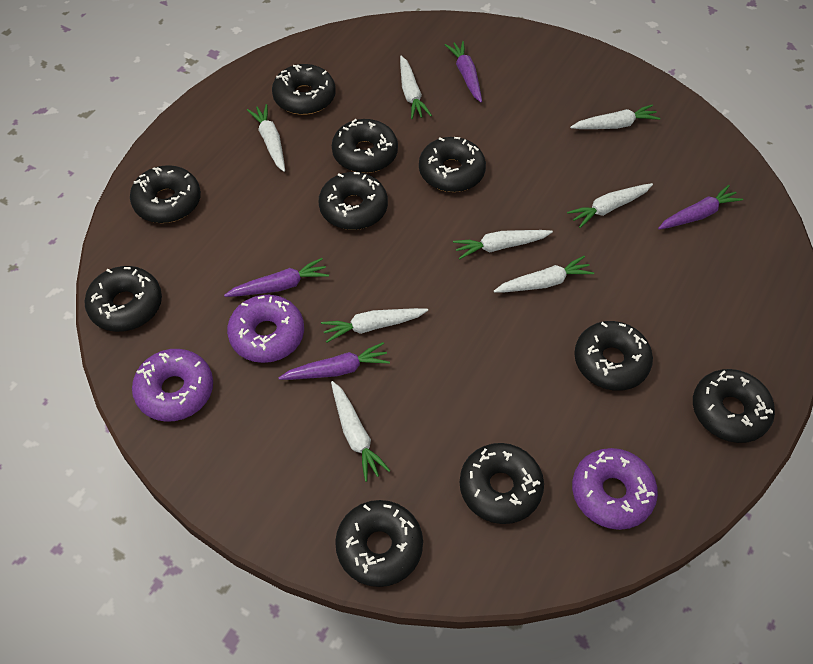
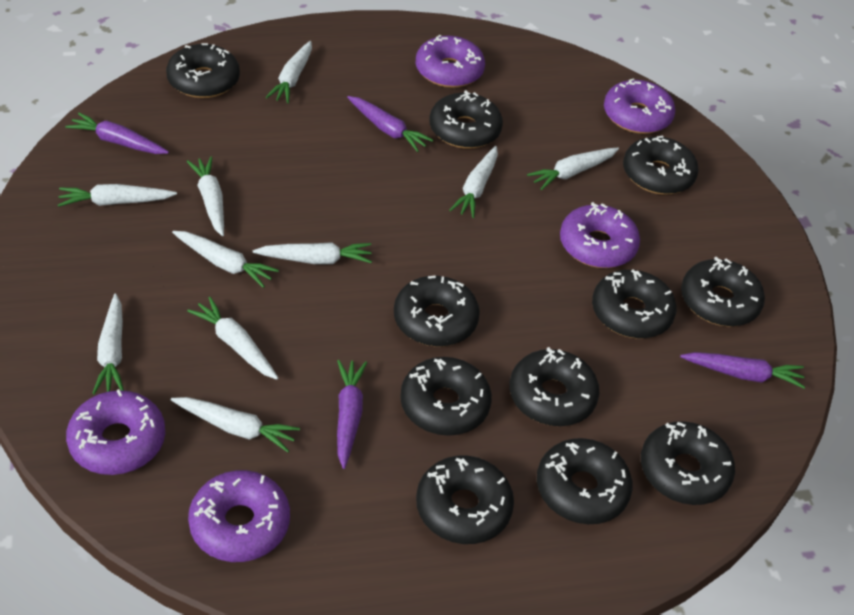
black donut: 10 -> 11
purple donut: 3 -> 5
white carrot: 8 -> 10

